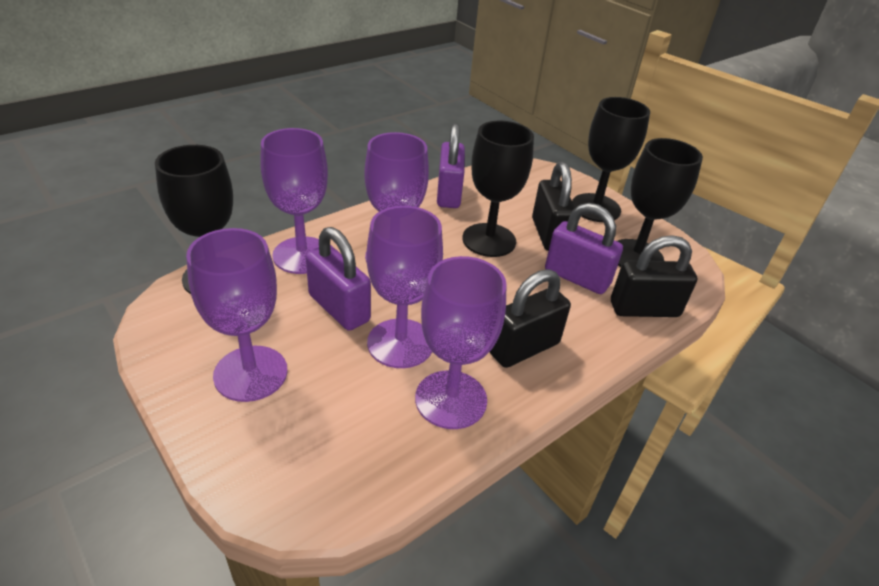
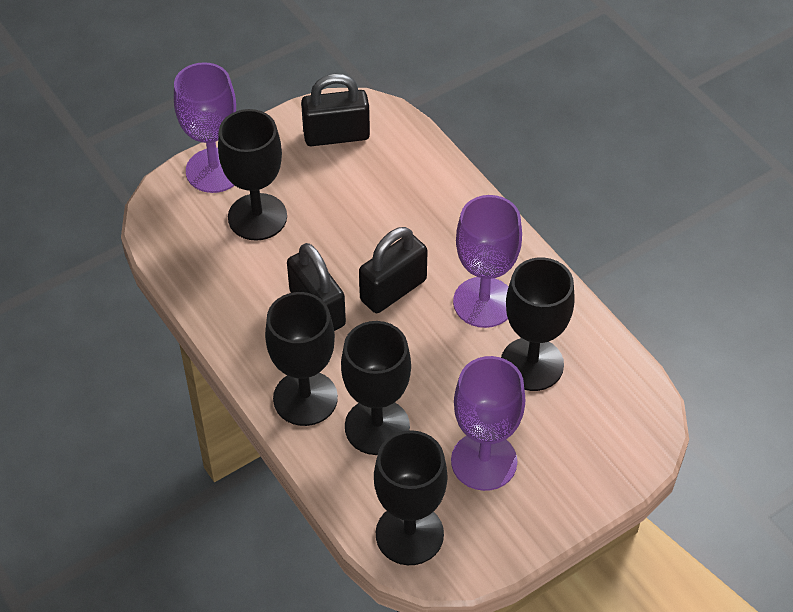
black goblet: 4 -> 5
purple goblet: 5 -> 3
purple padlock: 3 -> 0

